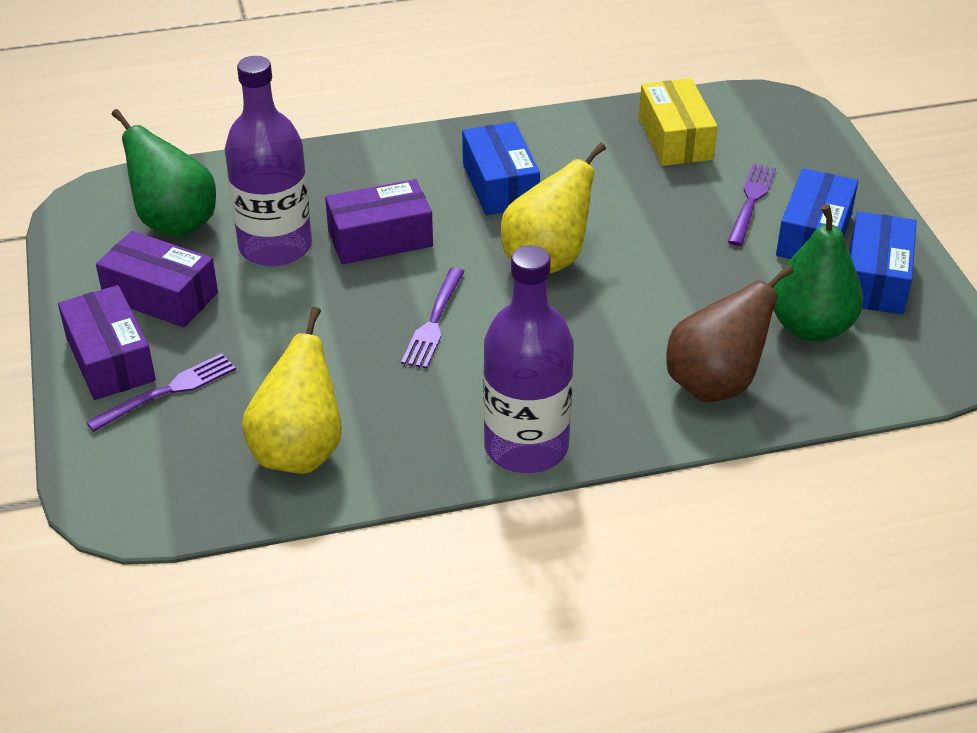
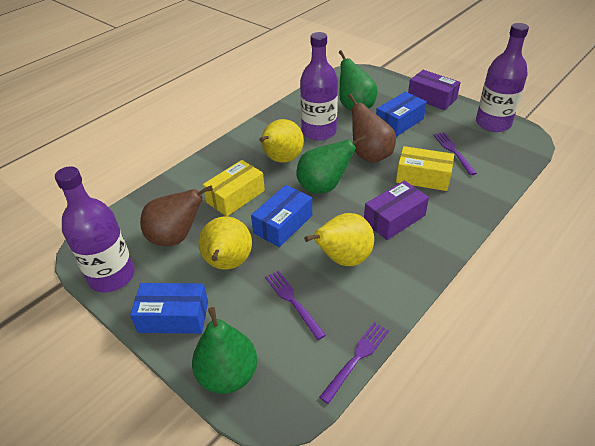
brown pear: 1 -> 2
green pear: 2 -> 3
purple bottle: 2 -> 3
purple box: 3 -> 2
yellow box: 1 -> 2
yellow pear: 2 -> 3

